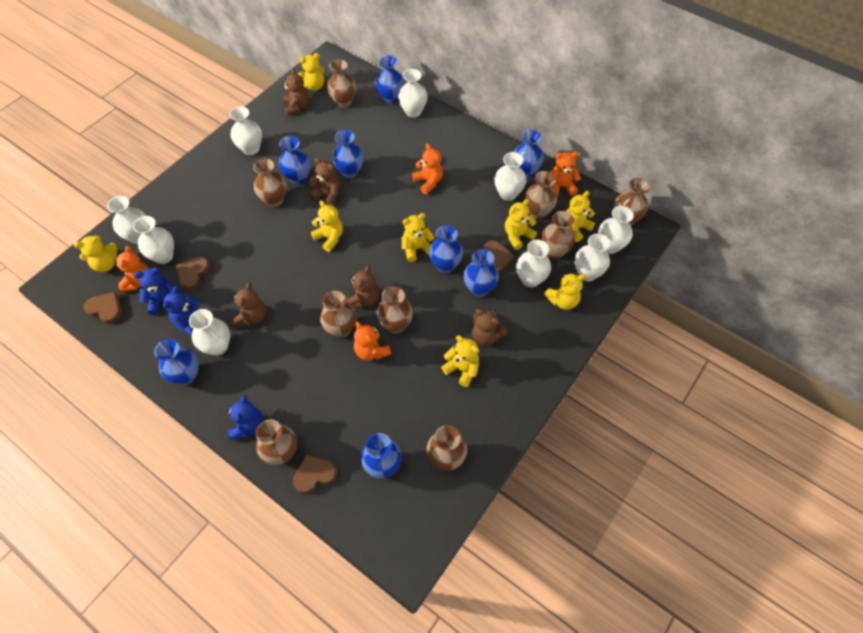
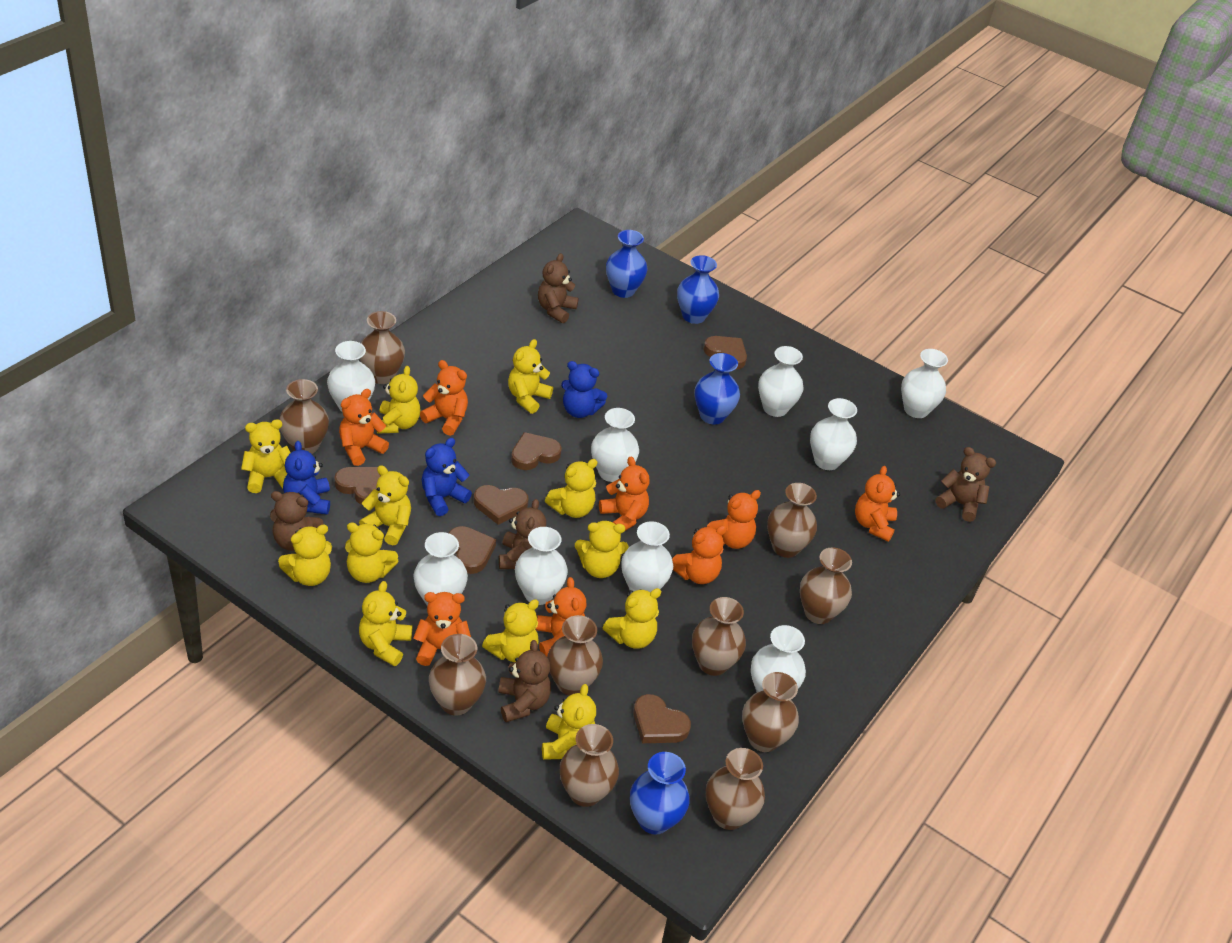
blue vase: 8 -> 4
brown heart: 4 -> 6
brown vase: 9 -> 10
orange teddy bear: 4 -> 8
yellow teddy bear: 8 -> 12

